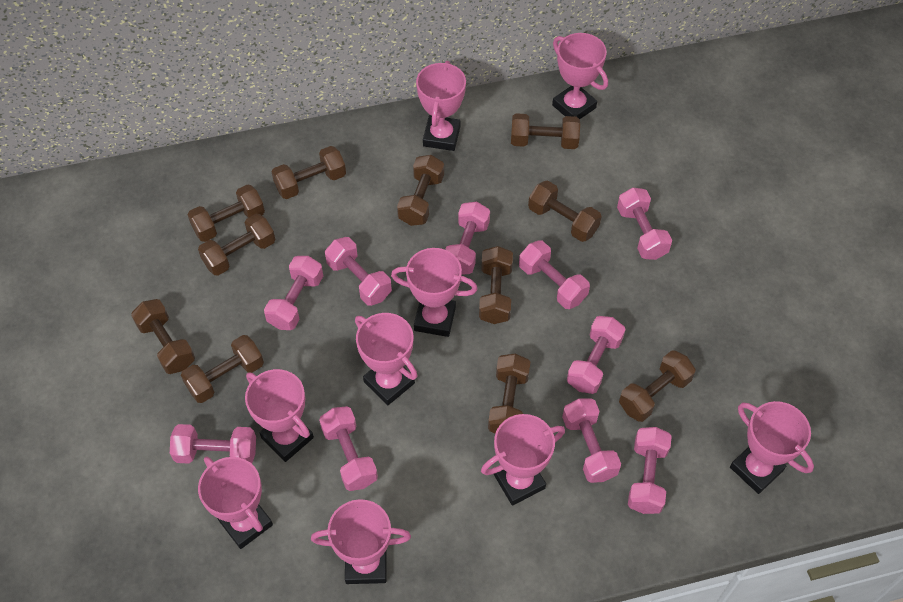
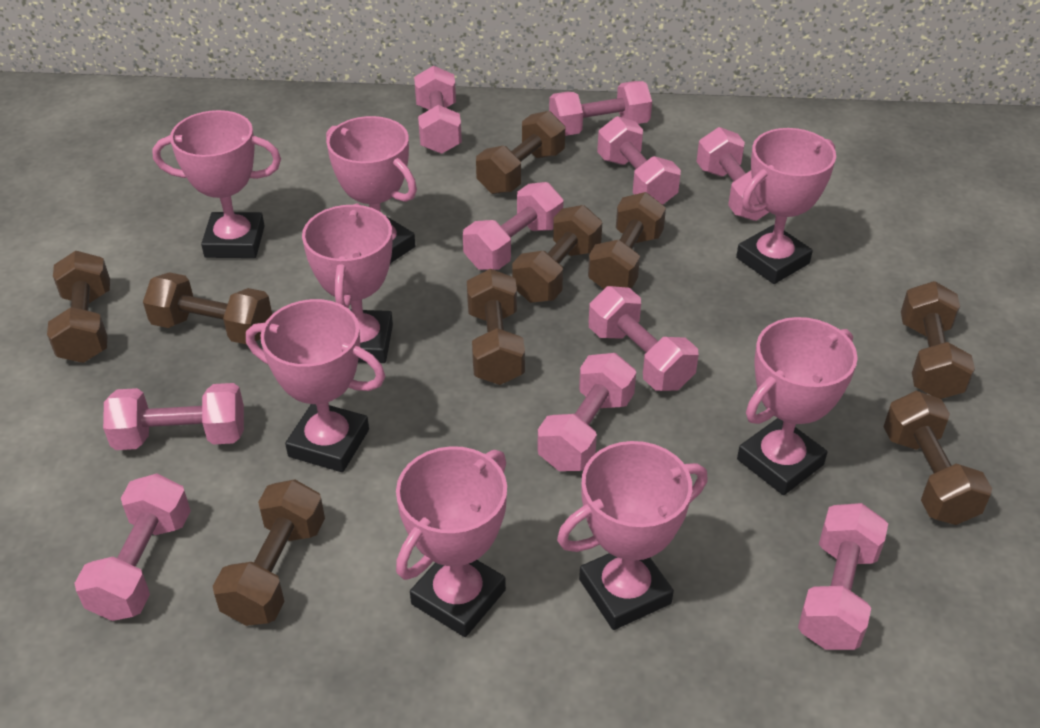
brown dumbbell: 11 -> 9
pink trophy: 9 -> 8

